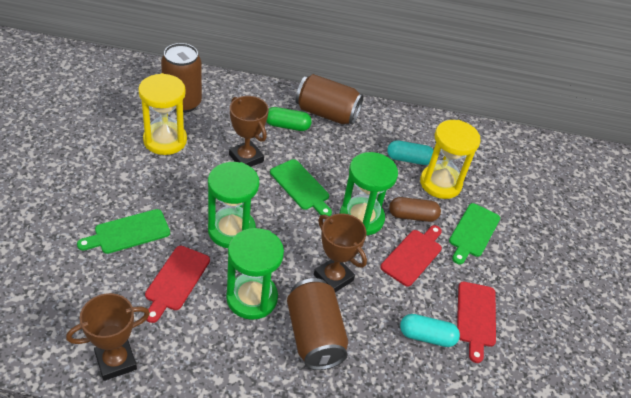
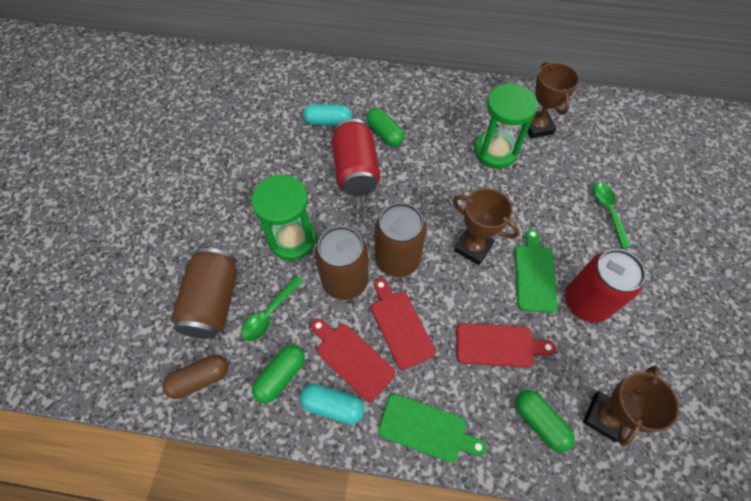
green capsule: 1 -> 3
green cutting board: 3 -> 2
green hourglass: 3 -> 2
green spoon: 0 -> 2
red can: 0 -> 2
yellow hourglass: 2 -> 0

